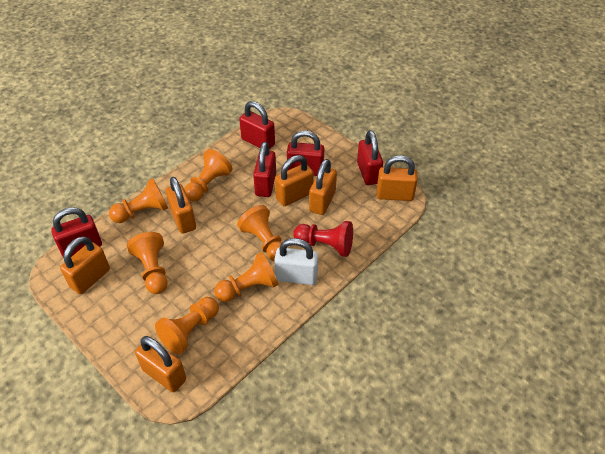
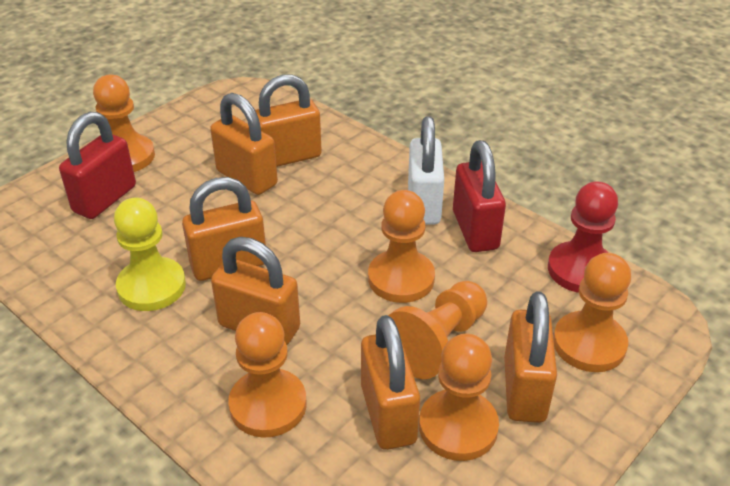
red padlock: 5 -> 2
yellow pawn: 0 -> 1

